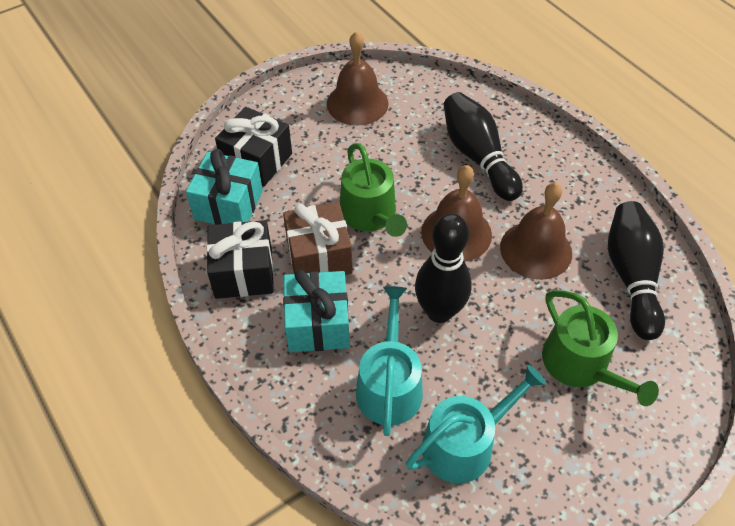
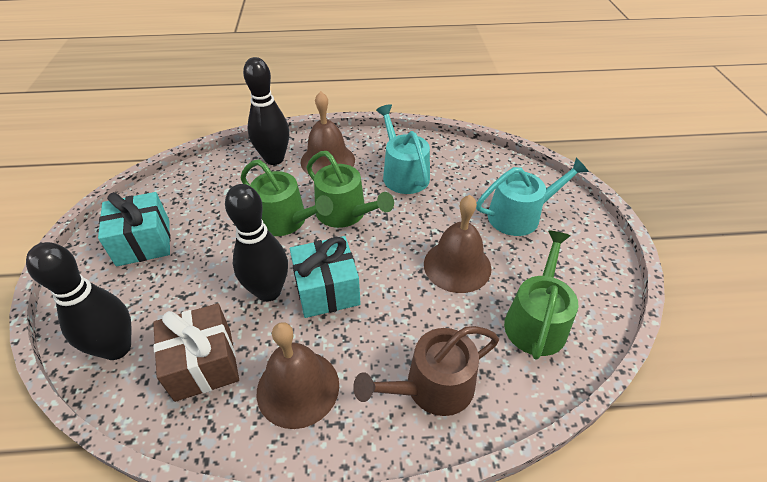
black gift: 2 -> 0
brown watering can: 0 -> 1
green watering can: 2 -> 3

